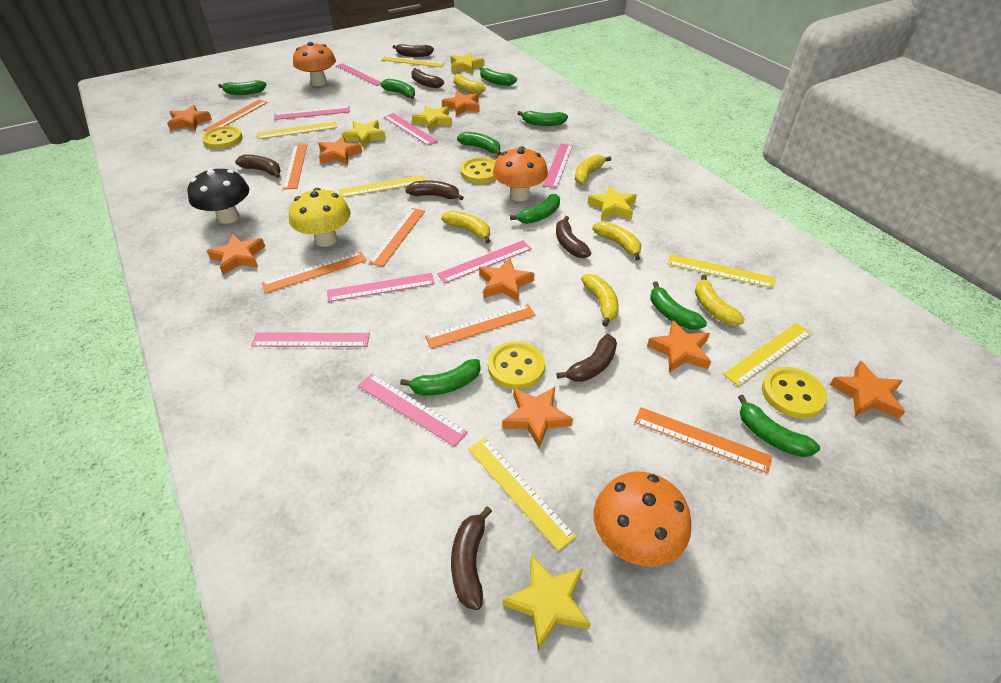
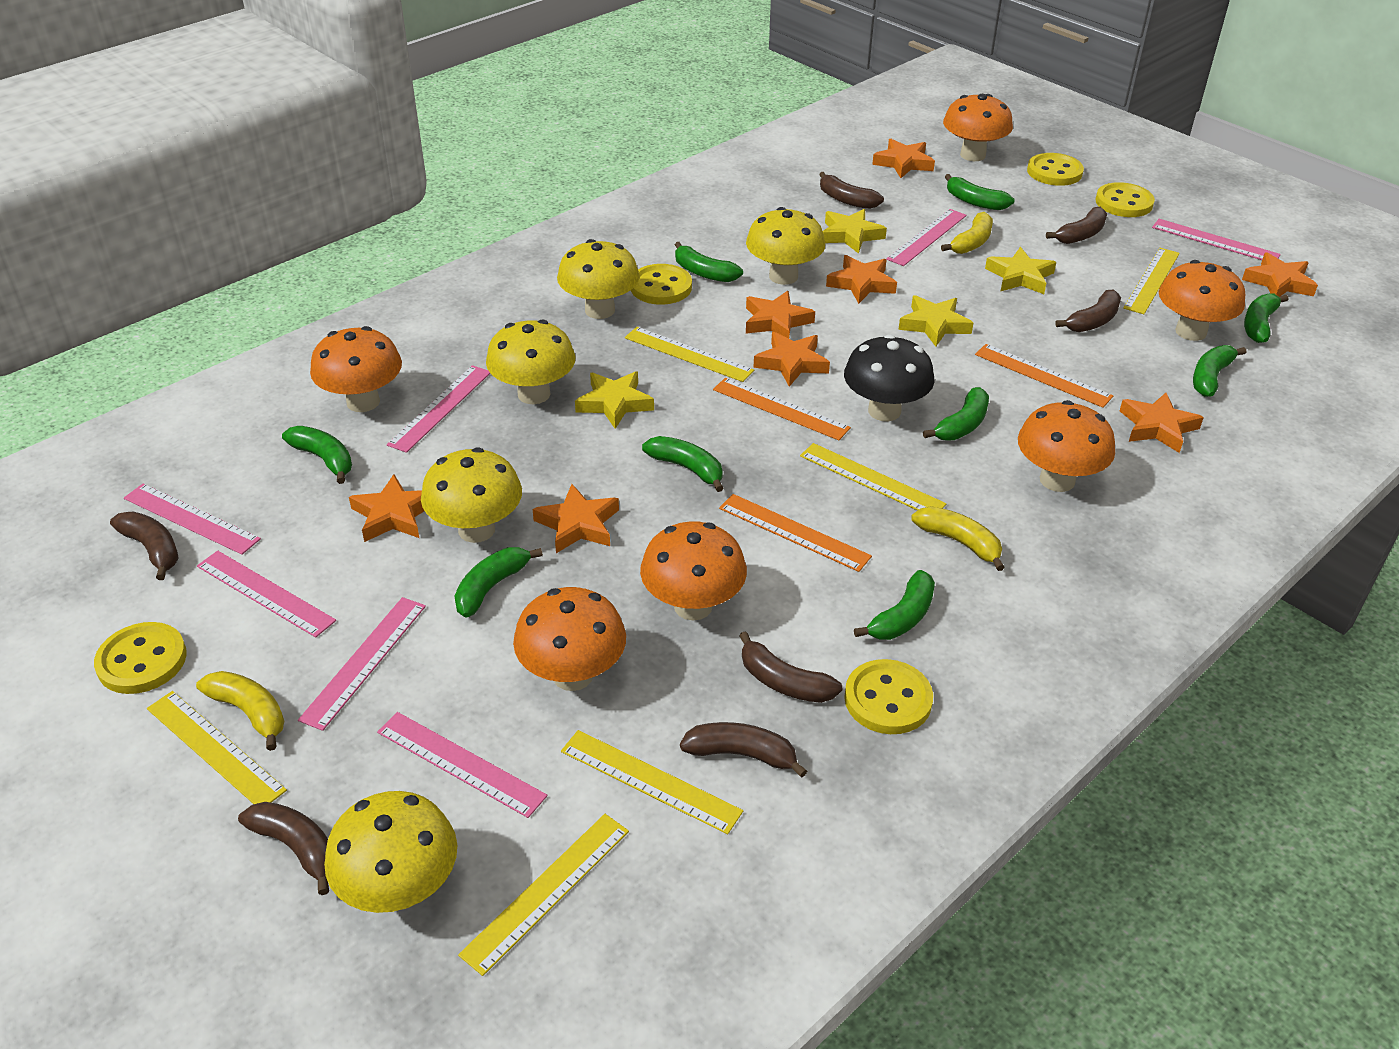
orange mushroom: 3 -> 6
orange ruler: 6 -> 3
pink ruler: 8 -> 7
yellow banana: 6 -> 3
yellow button: 4 -> 5
yellow mushroom: 1 -> 5
yellow star: 5 -> 4

